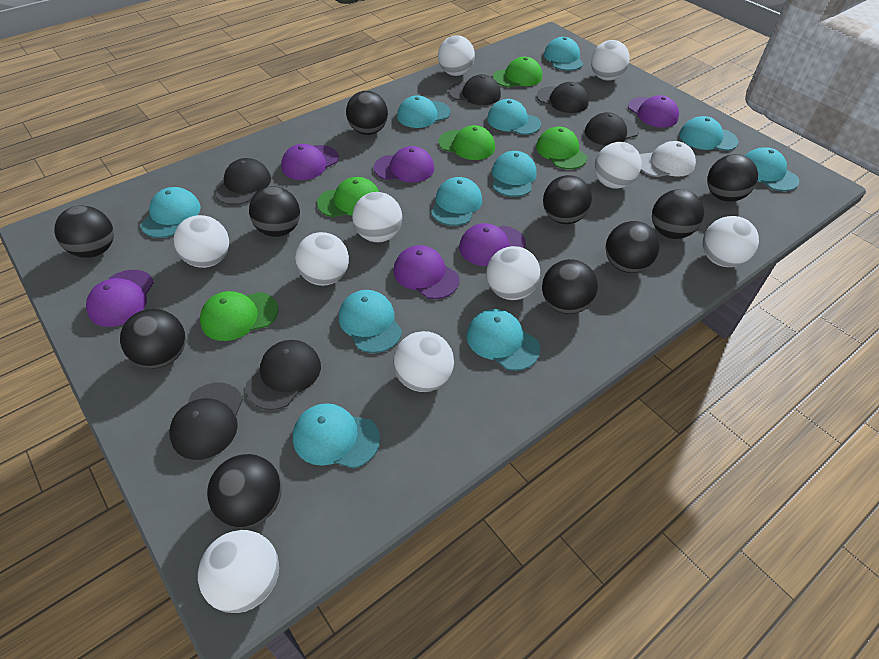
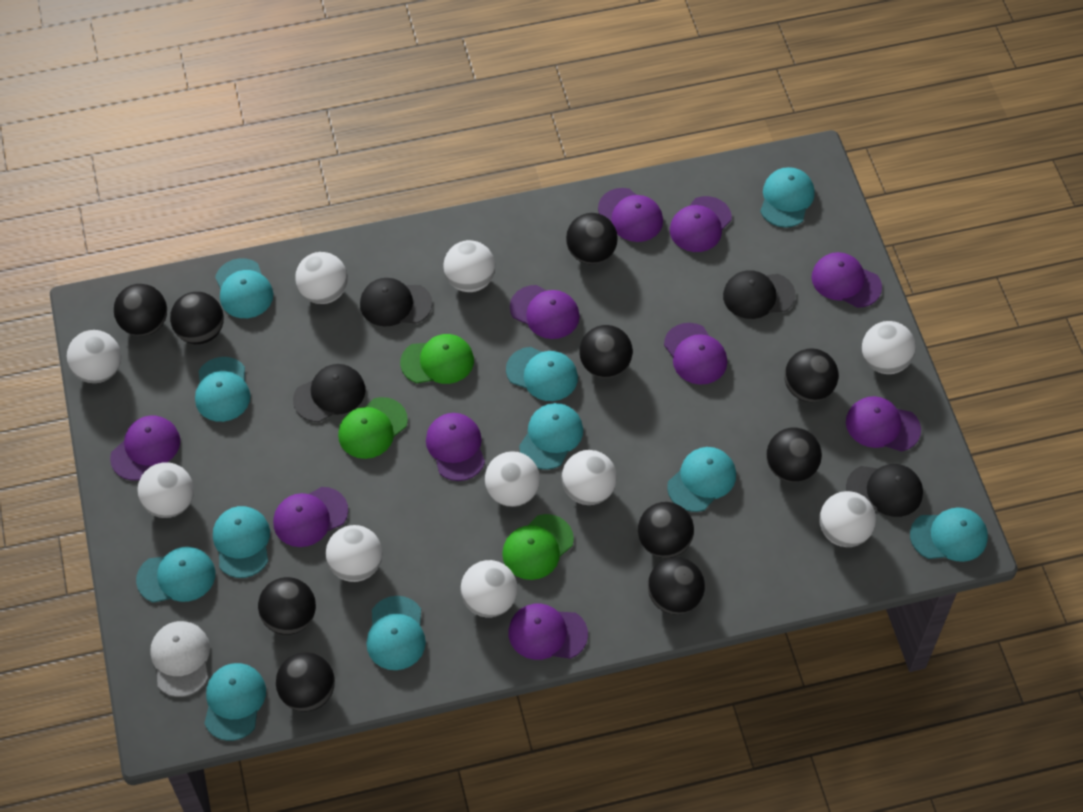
black cap: 6 -> 4
green cap: 5 -> 3
purple cap: 6 -> 10

